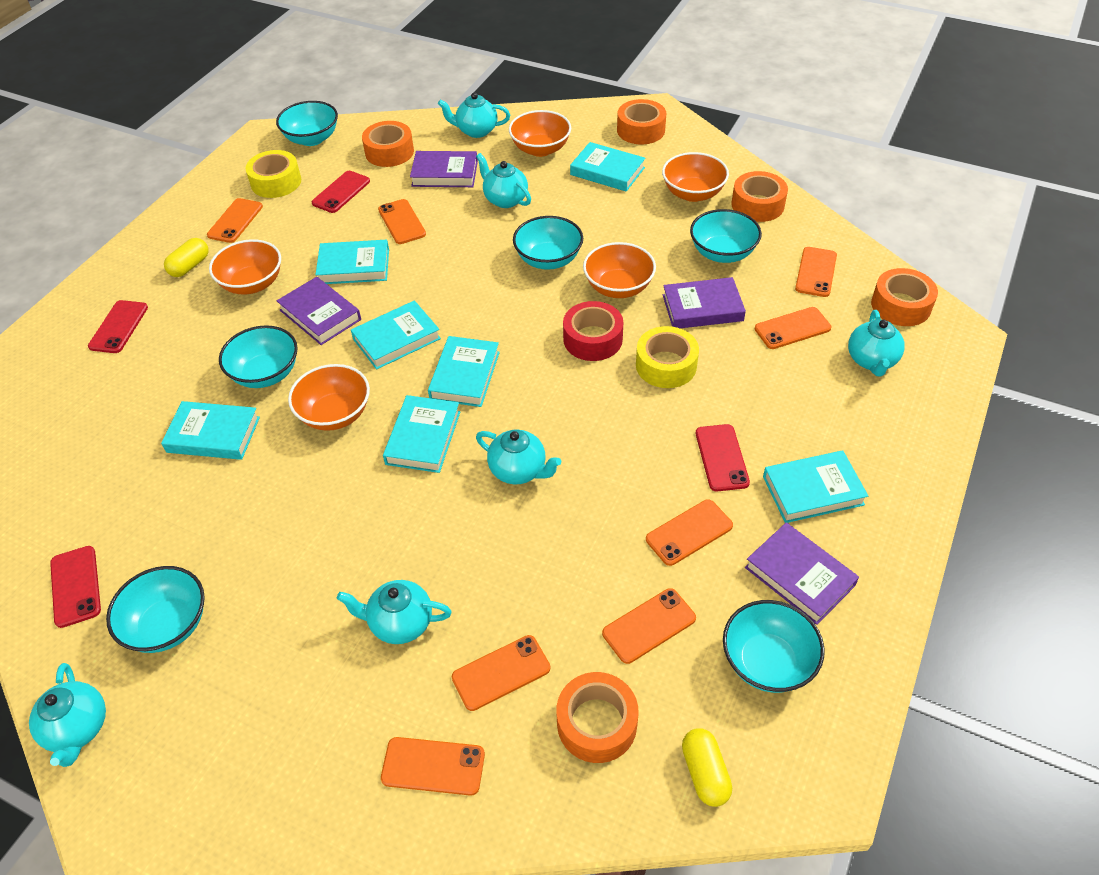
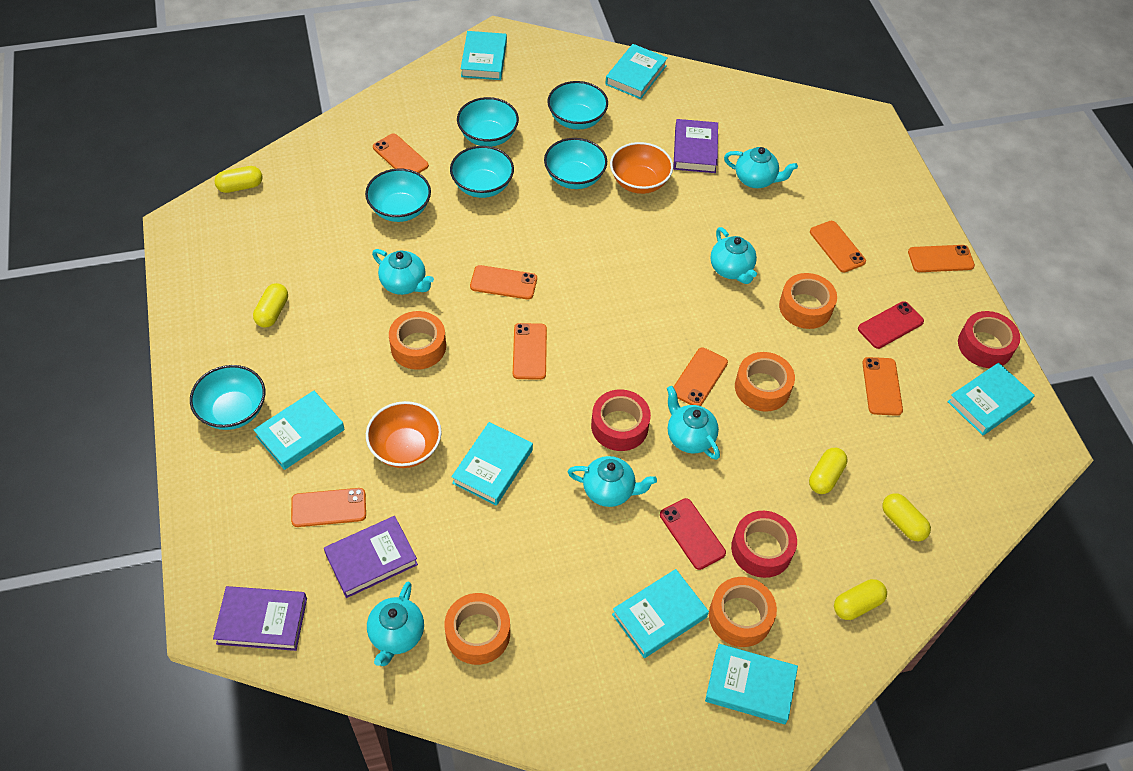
orange bowl: 5 -> 2
purple book: 4 -> 3
red phone: 4 -> 2
red tape: 1 -> 3
yellow capsule: 2 -> 5
yellow tape: 2 -> 0

